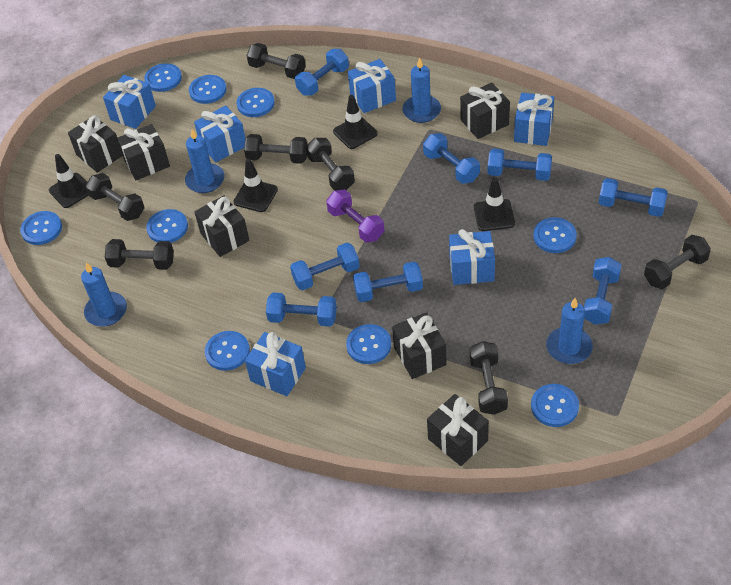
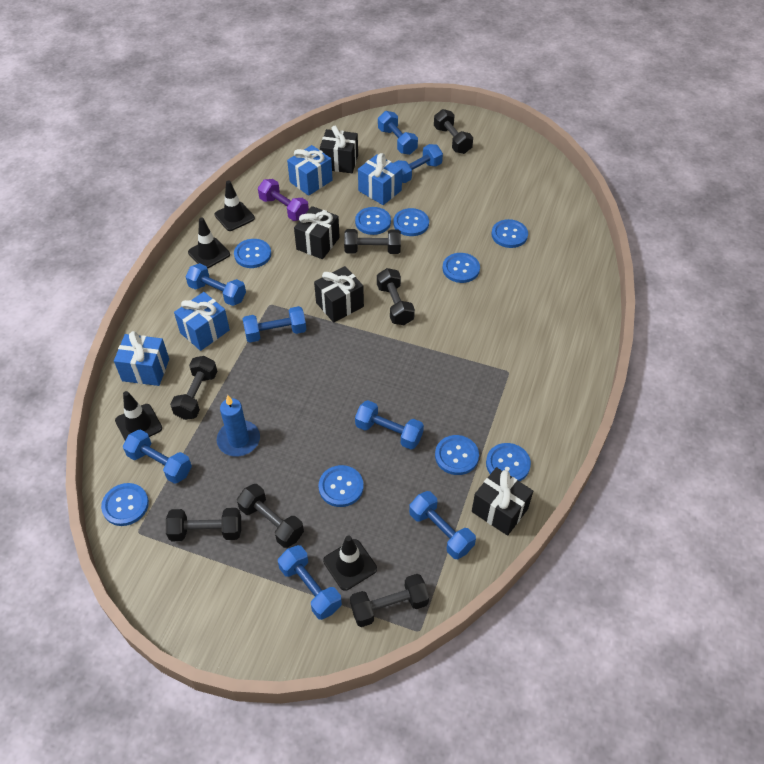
black gift: 6 -> 4
blue candle: 4 -> 1
blue gift: 6 -> 4

